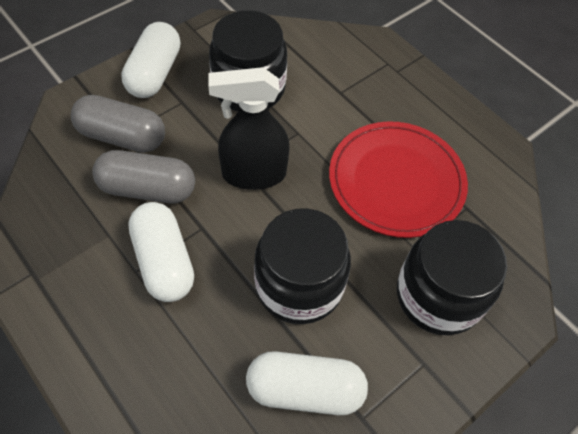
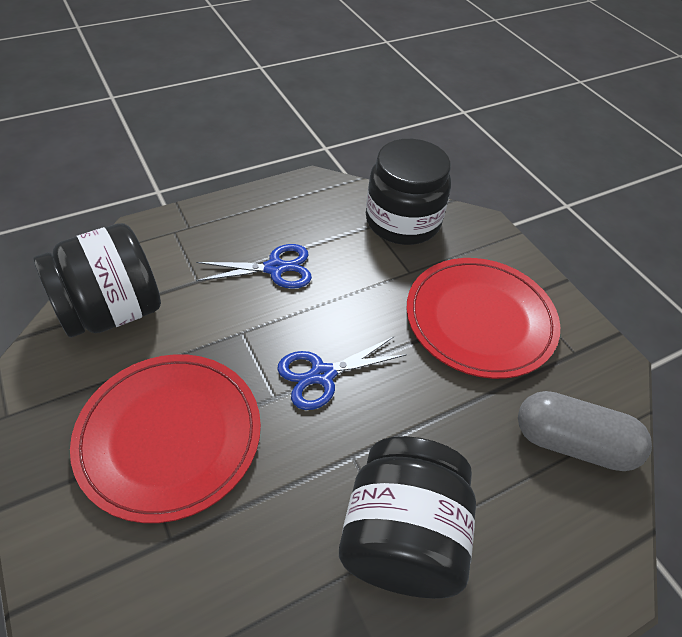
black spray bottle: 1 -> 0
blue scissors: 0 -> 2
grey capsule: 2 -> 1
red plate: 1 -> 2
white capsule: 3 -> 0

